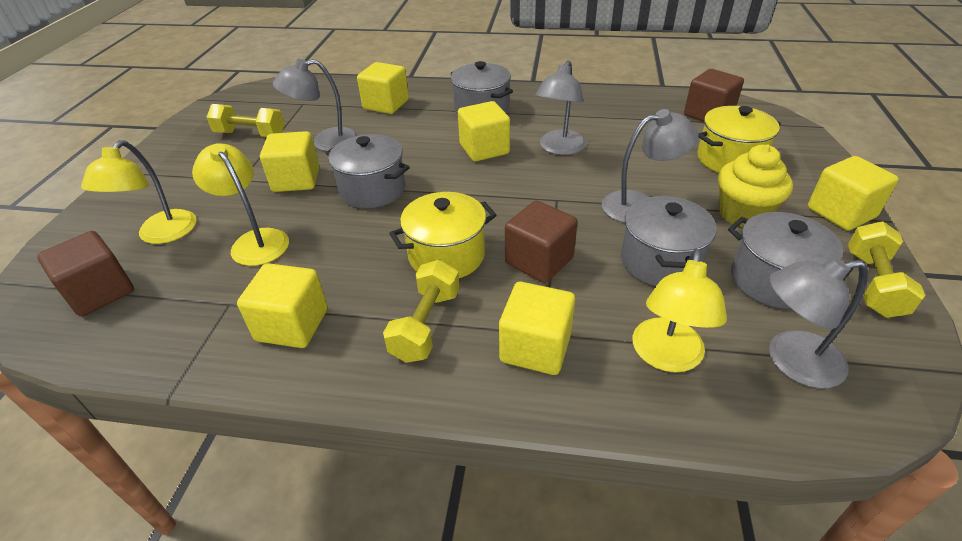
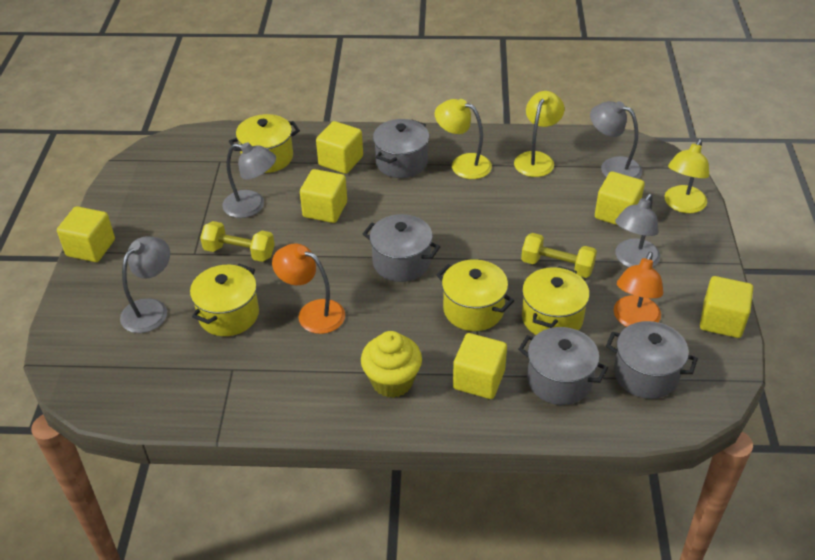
brown cube: 3 -> 0
orange lamp: 0 -> 2
yellow dumbbell: 3 -> 2
yellow pot: 2 -> 4

